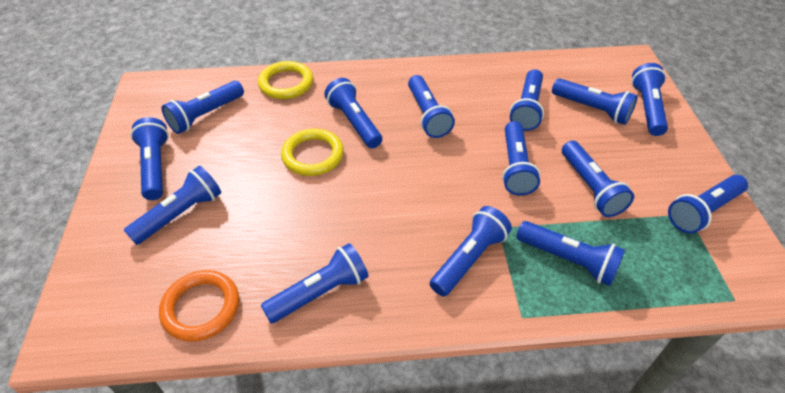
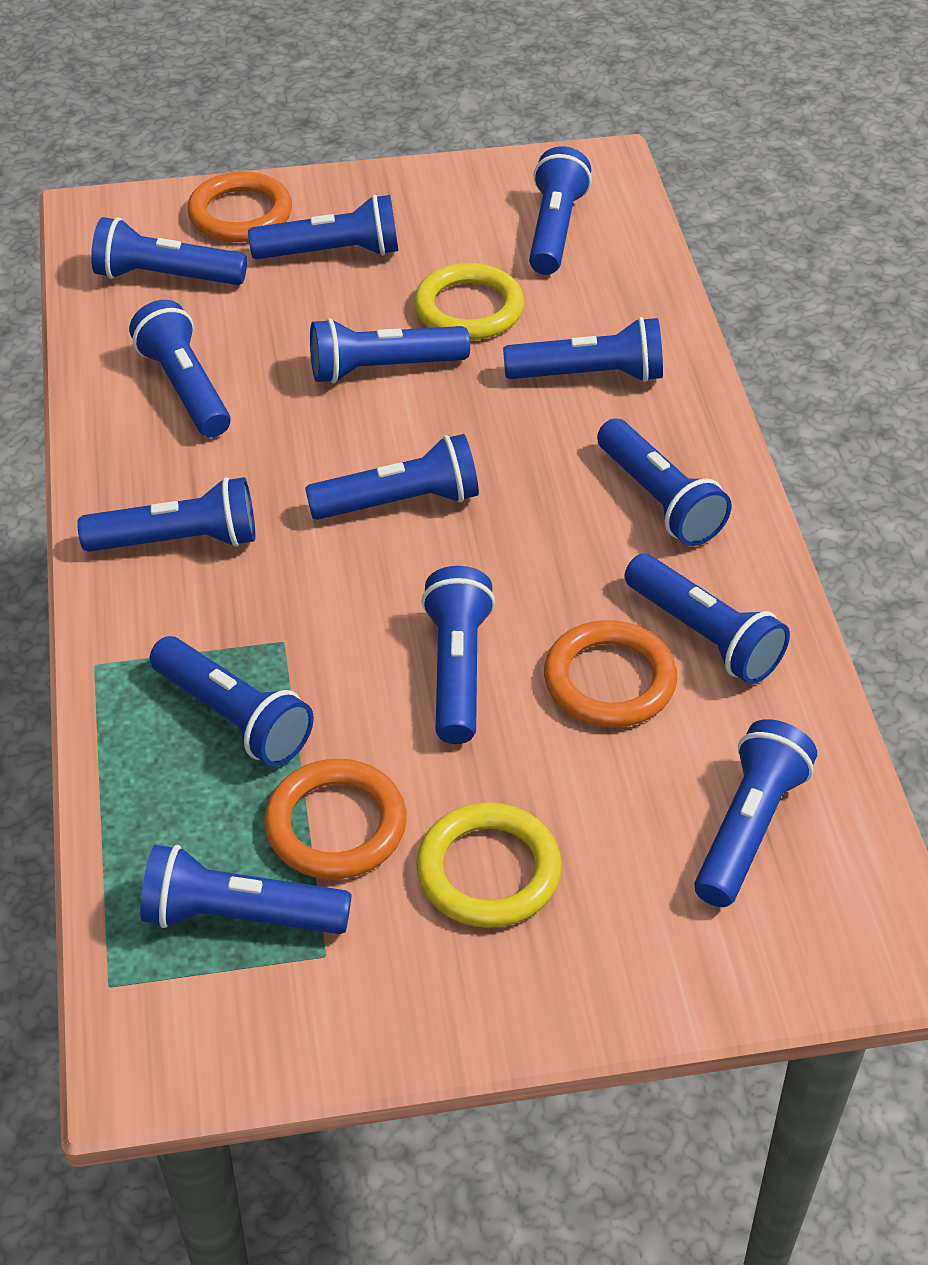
orange ring: 1 -> 3

